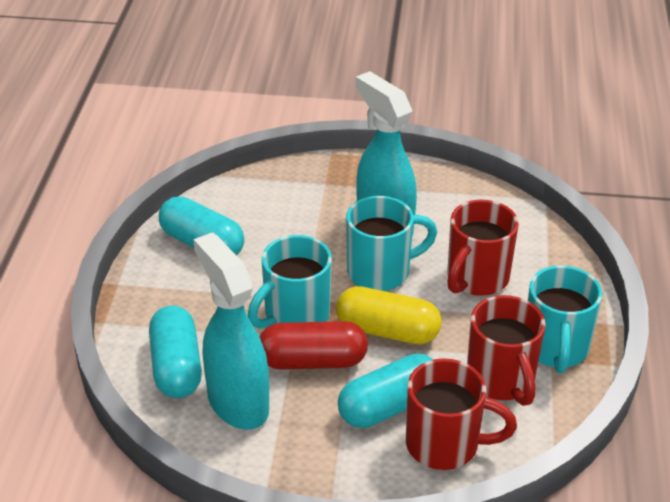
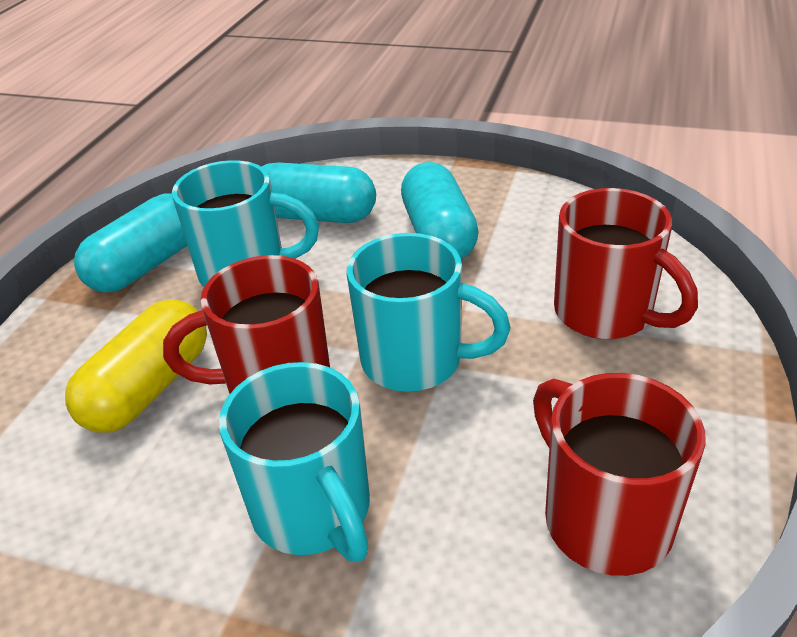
red capsule: 1 -> 0
turquoise spray bottle: 2 -> 0

